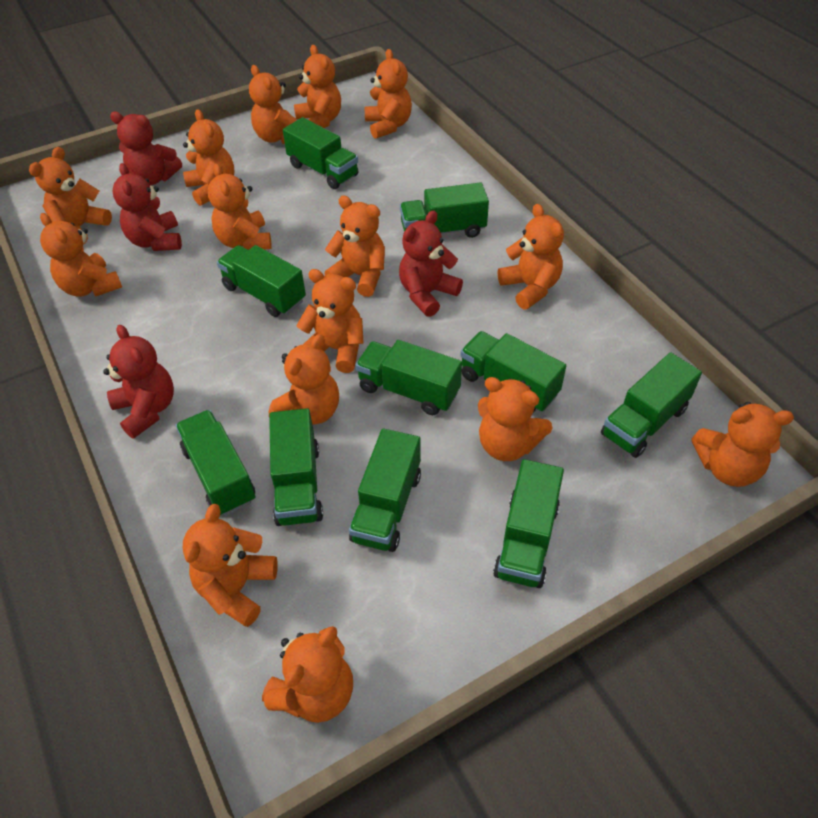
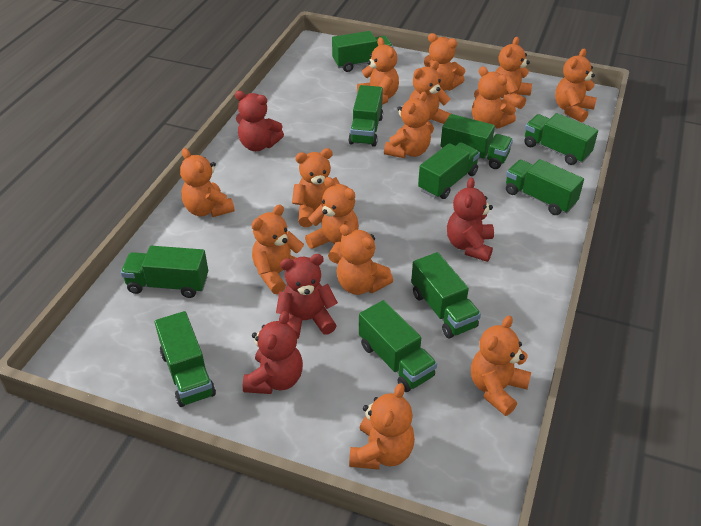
orange teddy bear: 15 -> 14

